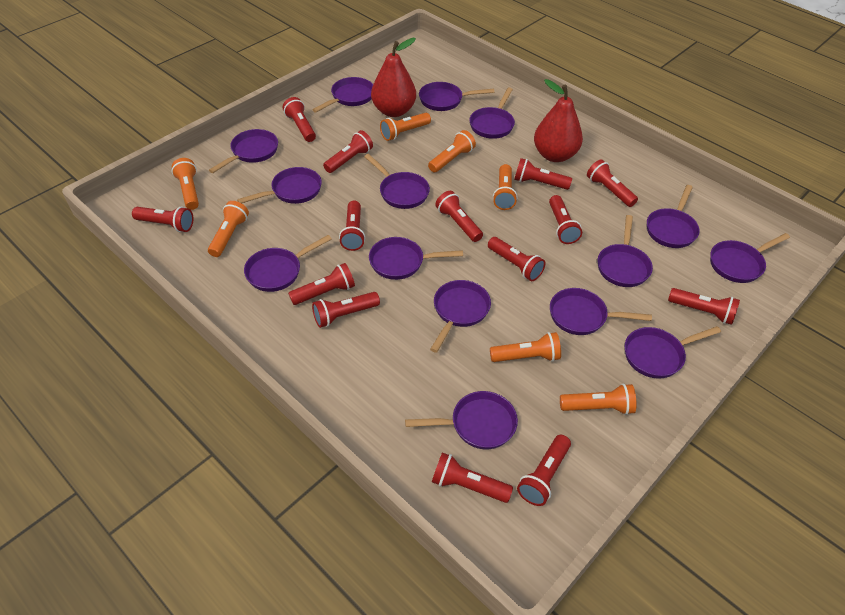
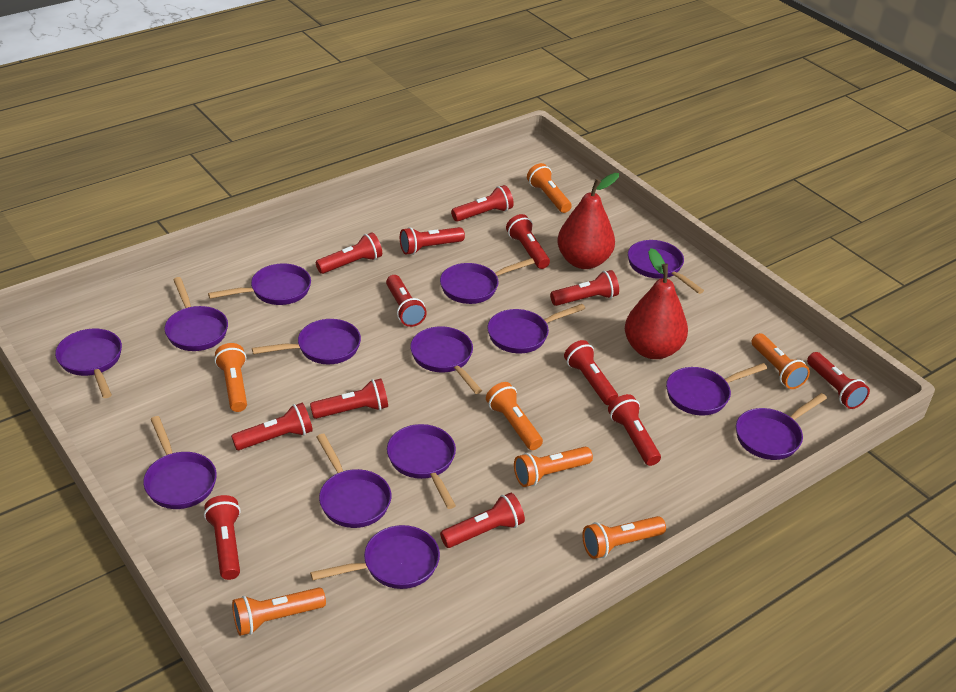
purple pan: 15 -> 14
red flashlight: 14 -> 13

